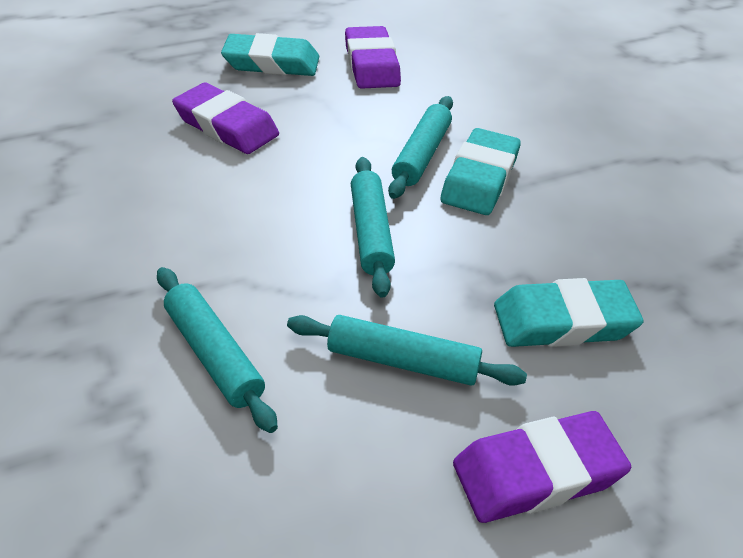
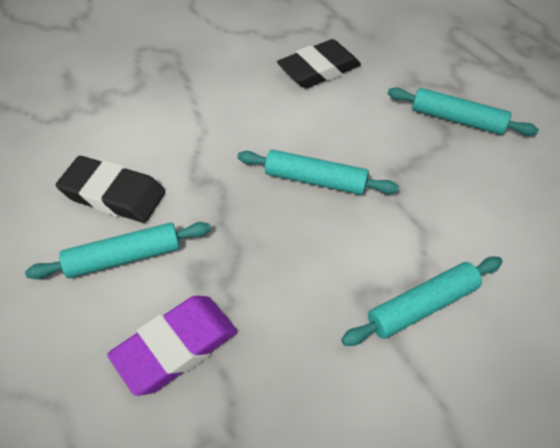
black eraser: 0 -> 2
purple eraser: 3 -> 1
turquoise eraser: 3 -> 0

